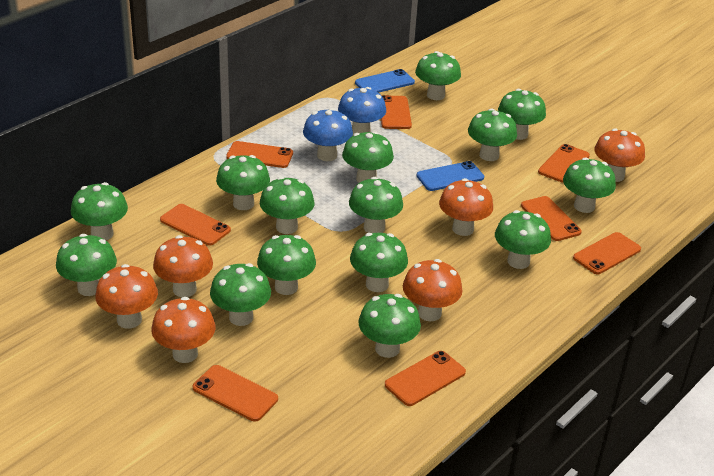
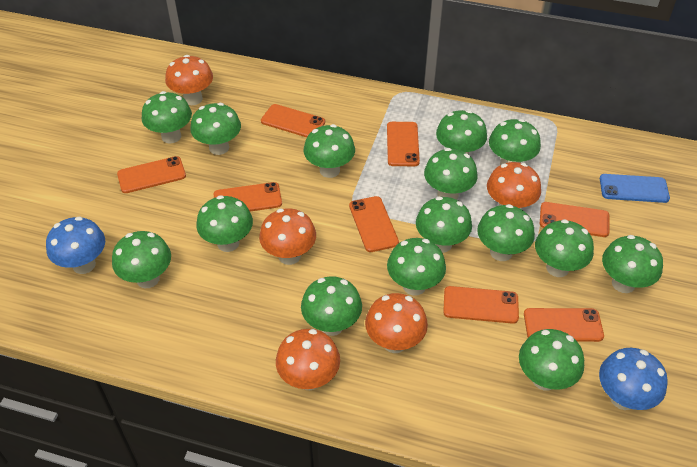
blue phone: 2 -> 1
orange mushroom: 6 -> 5

